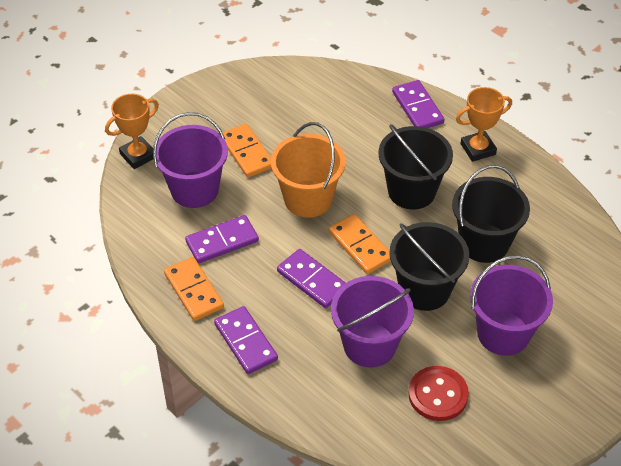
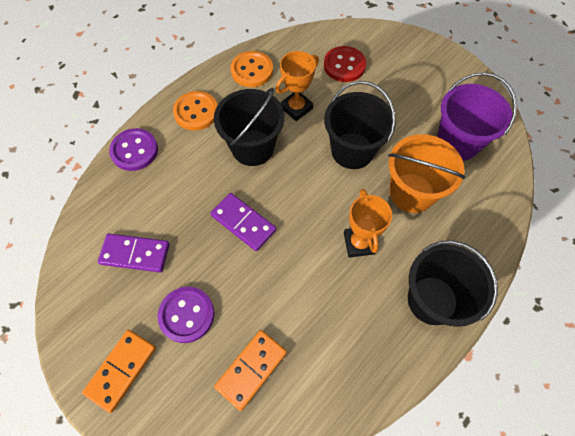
orange button: 0 -> 2
orange domino: 3 -> 2
purple bucket: 3 -> 1
purple button: 0 -> 2
purple domino: 4 -> 2

